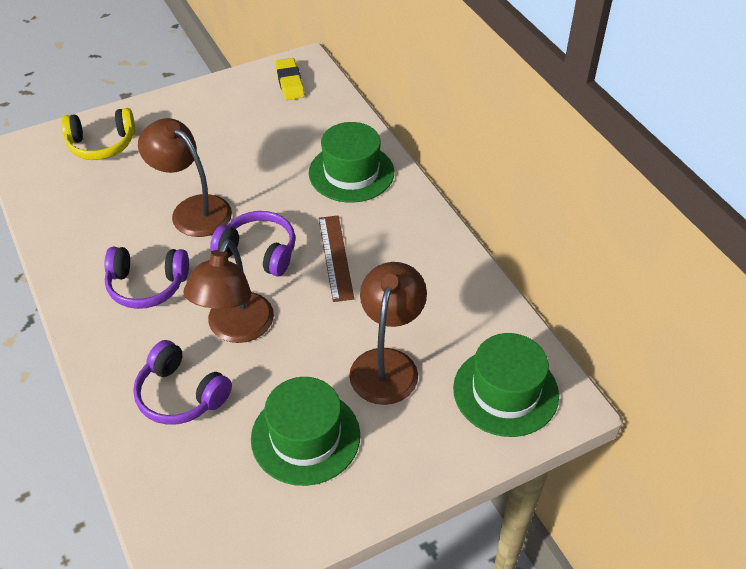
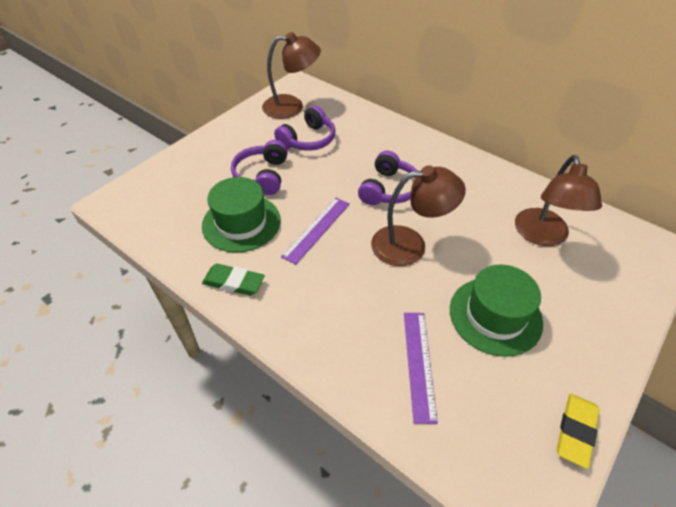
brown ruler: 1 -> 0
green eraser: 0 -> 1
green hat: 3 -> 2
purple ruler: 0 -> 2
yellow headphones: 1 -> 0

